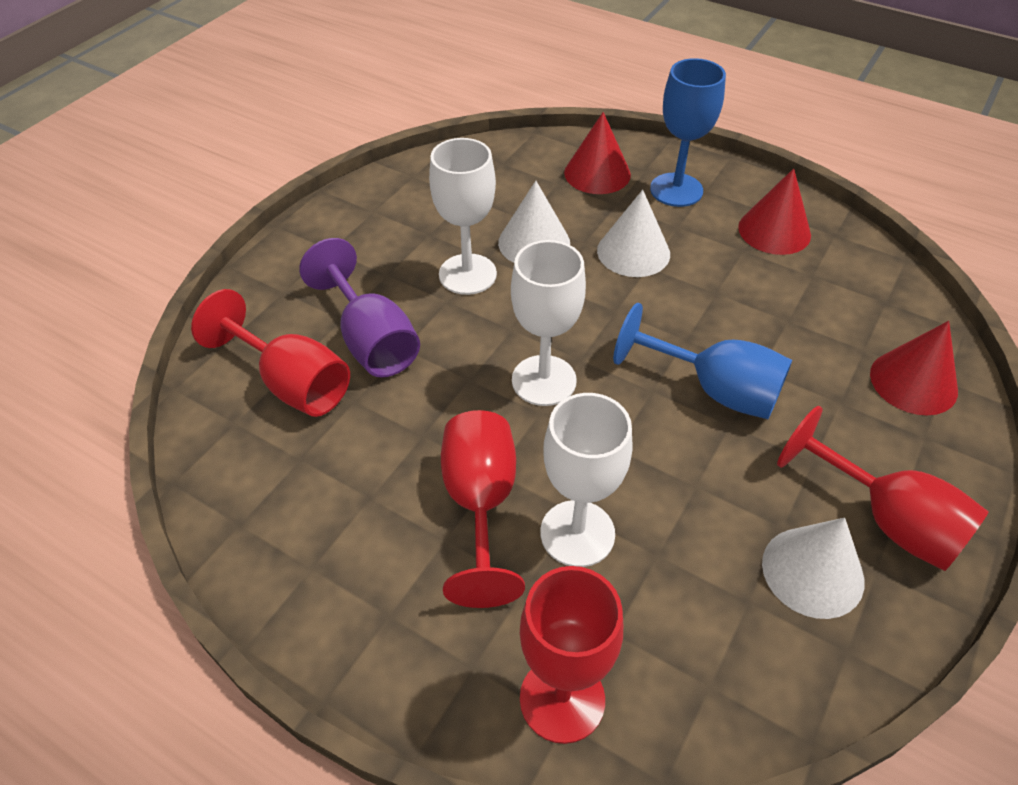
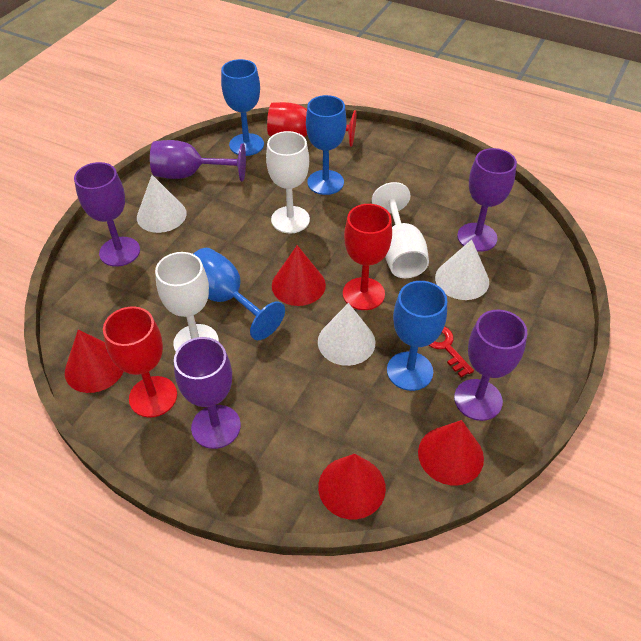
blue goblet: 2 -> 4
purple goblet: 1 -> 5
red cone: 3 -> 4
red goblet: 4 -> 3
red key: 0 -> 1

